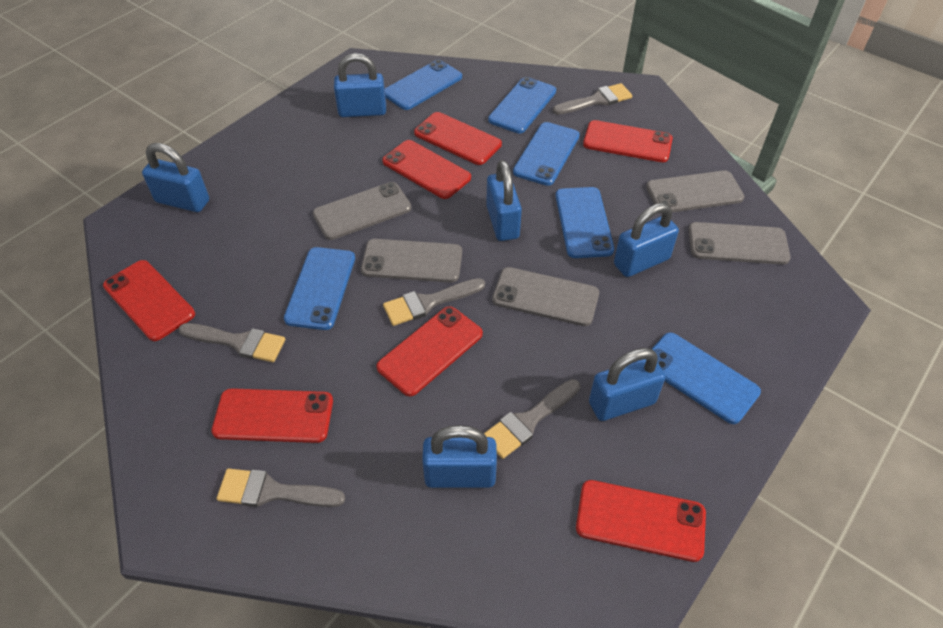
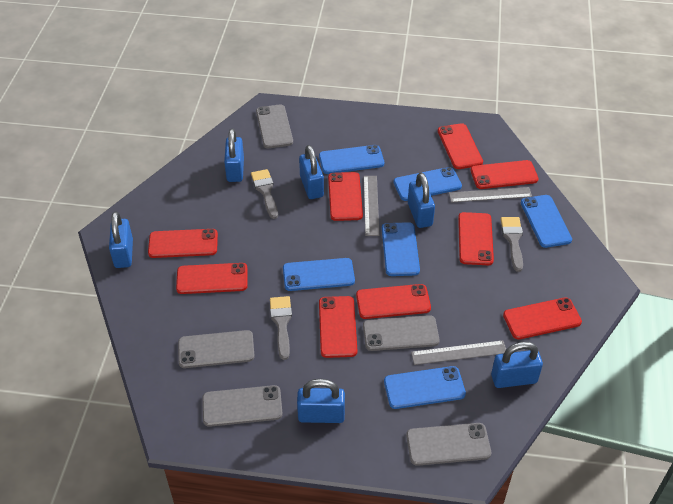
grey brush: 5 -> 3
grey ruler: 0 -> 3
red phone: 7 -> 9

